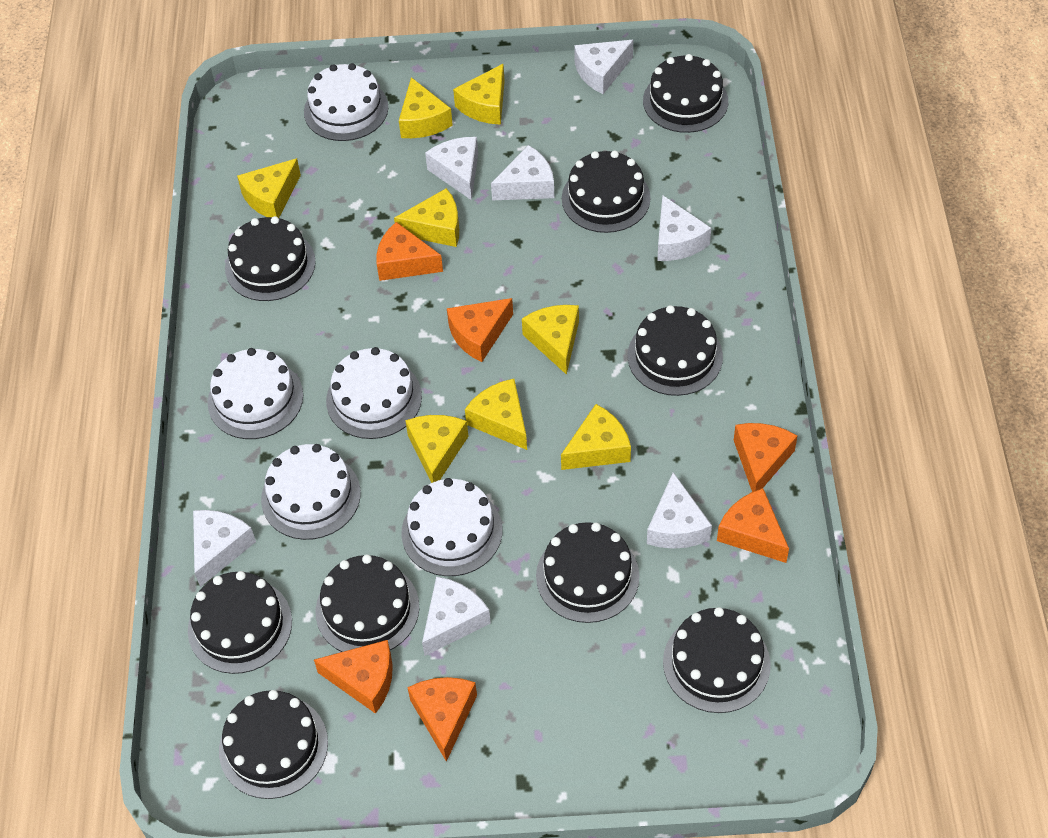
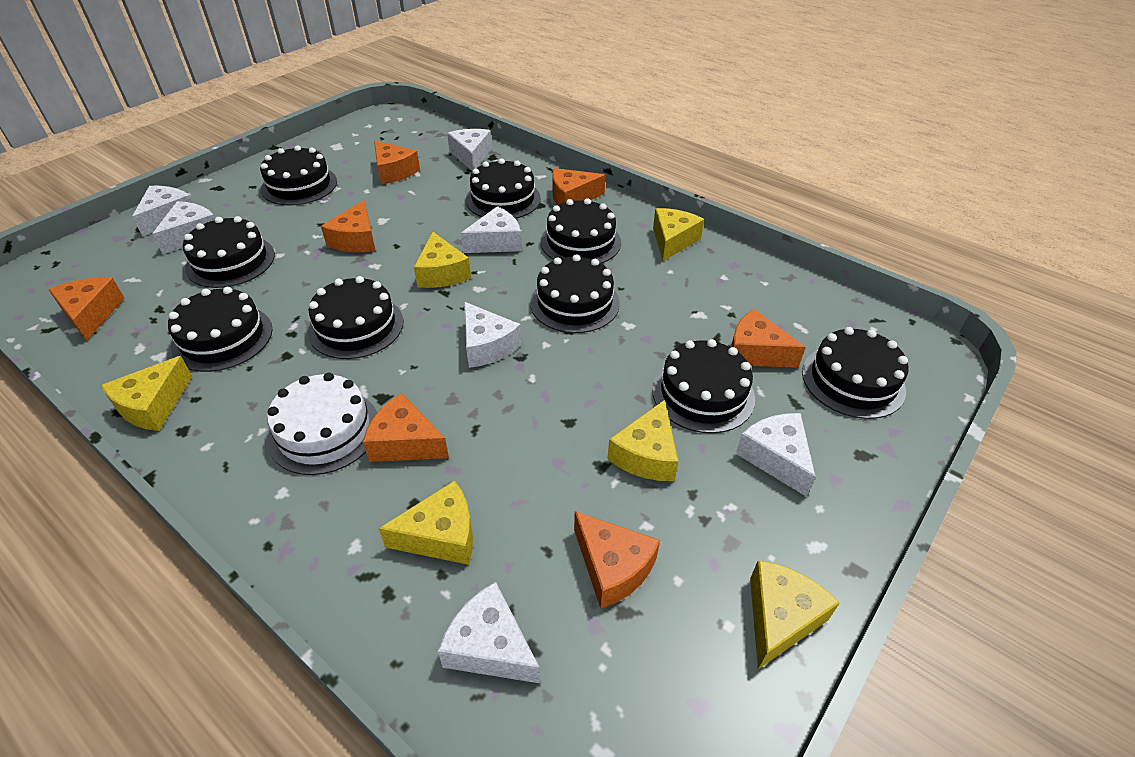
orange cheese: 6 -> 7
white cake: 5 -> 1
yellow cheese: 8 -> 6

